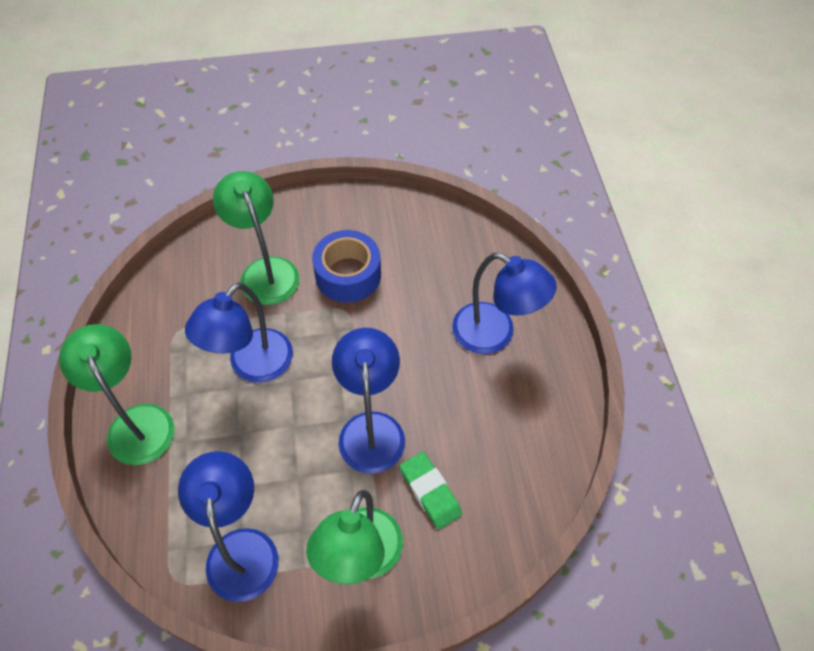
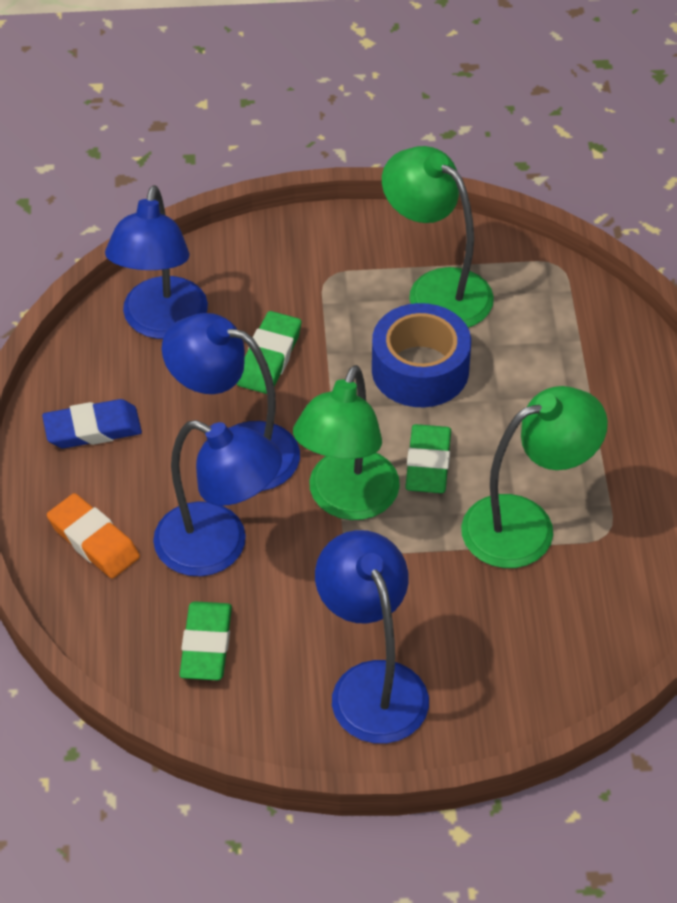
blue eraser: 0 -> 1
green eraser: 1 -> 3
orange eraser: 0 -> 1

